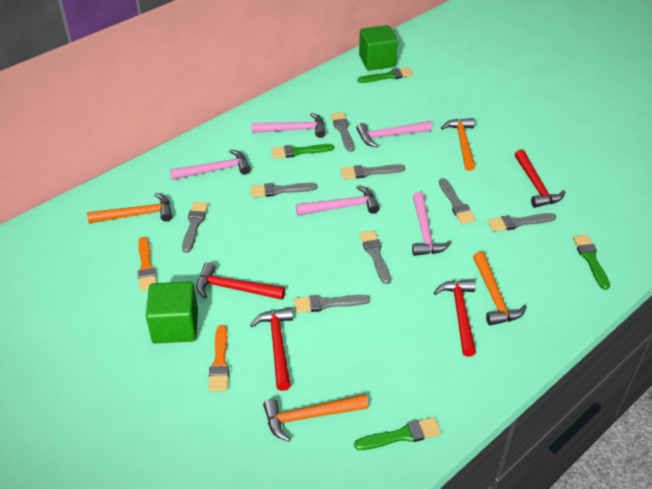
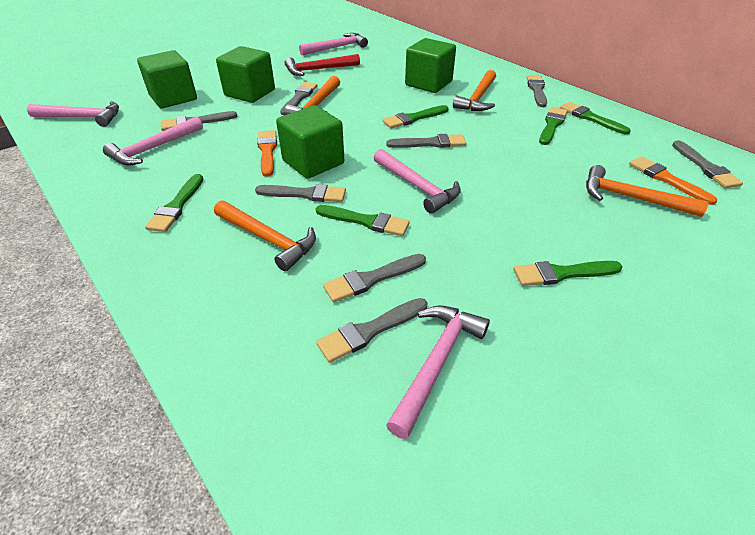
green brush: 4 -> 6
green cube: 2 -> 4
red hammer: 4 -> 1

